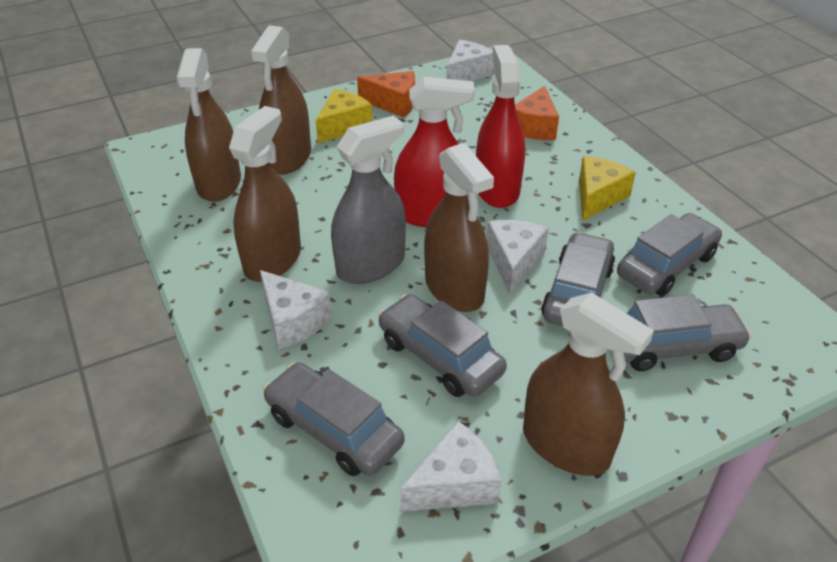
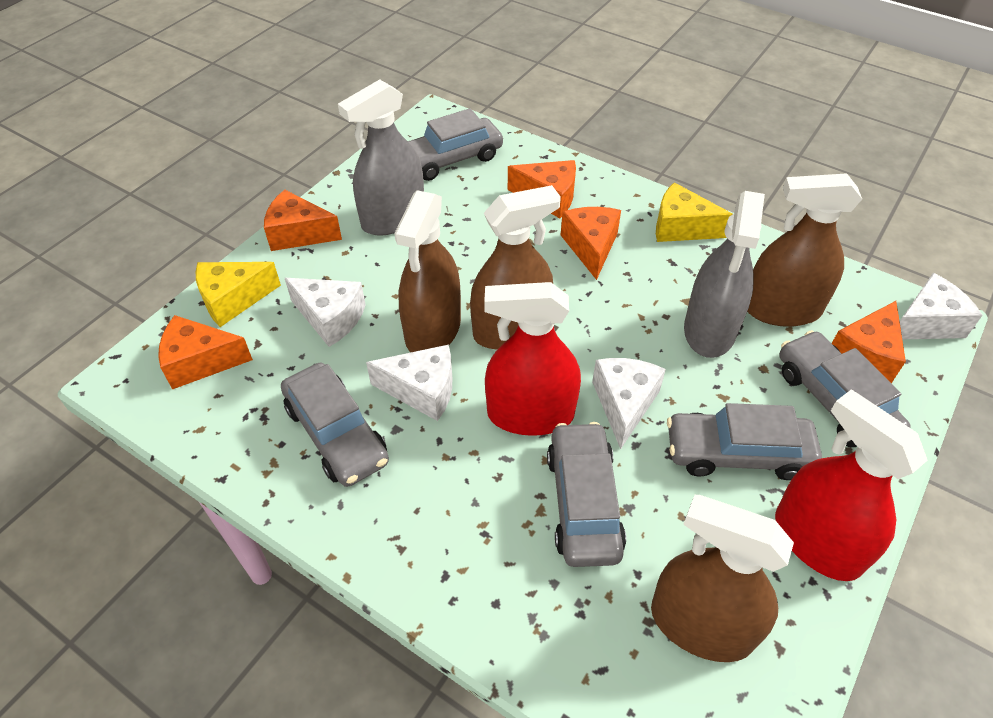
brown spray bottle: 5 -> 4
grey spray bottle: 1 -> 2
orange cheese: 2 -> 5

